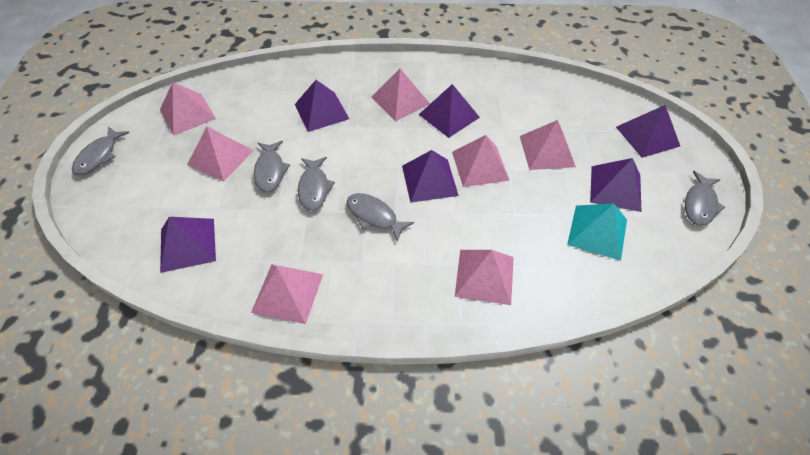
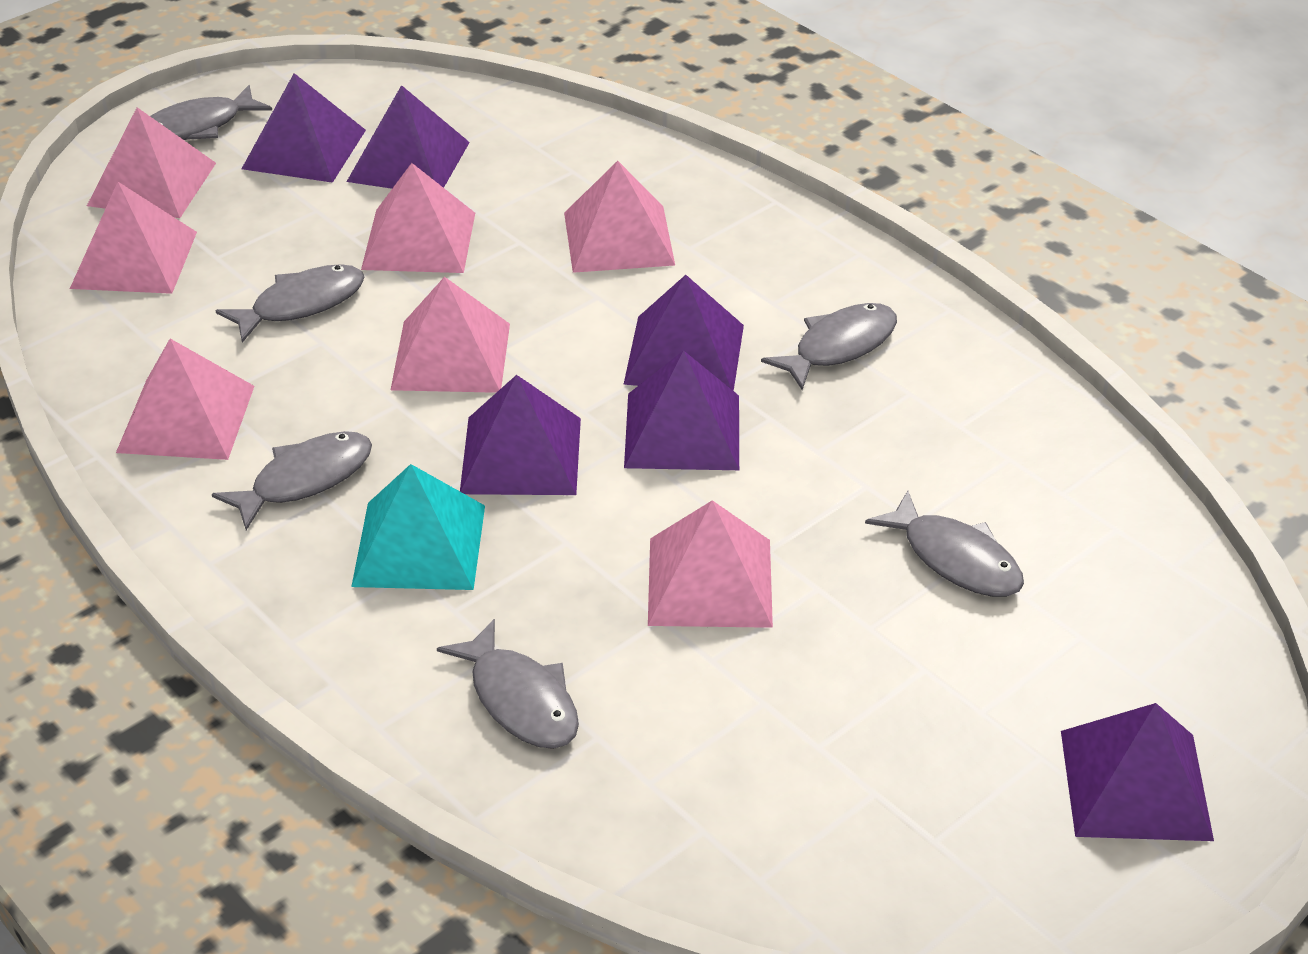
grey fish: 5 -> 6

